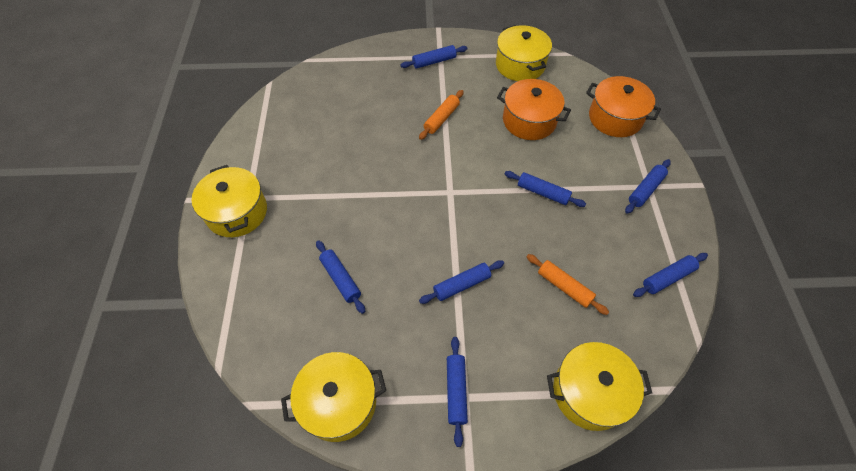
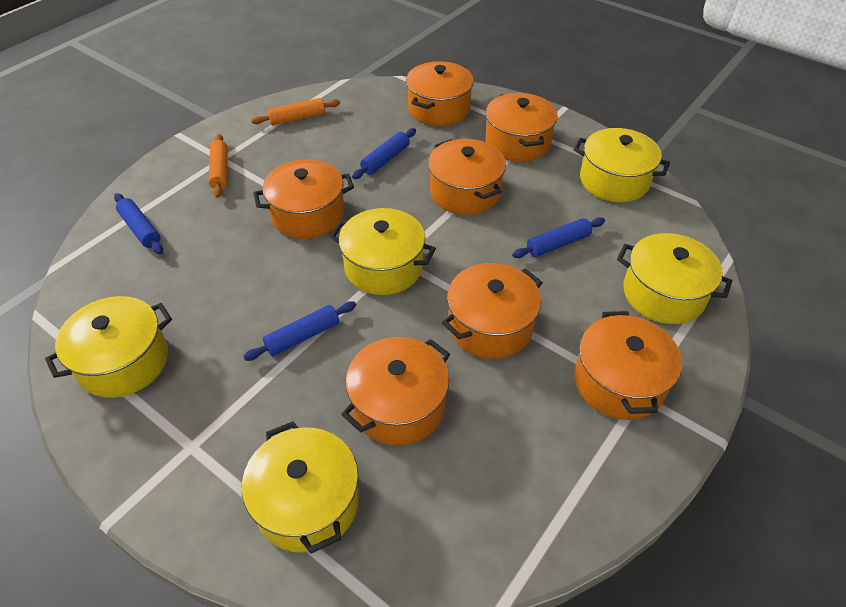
blue rolling pin: 7 -> 4
orange pot: 2 -> 7
yellow pot: 4 -> 5

